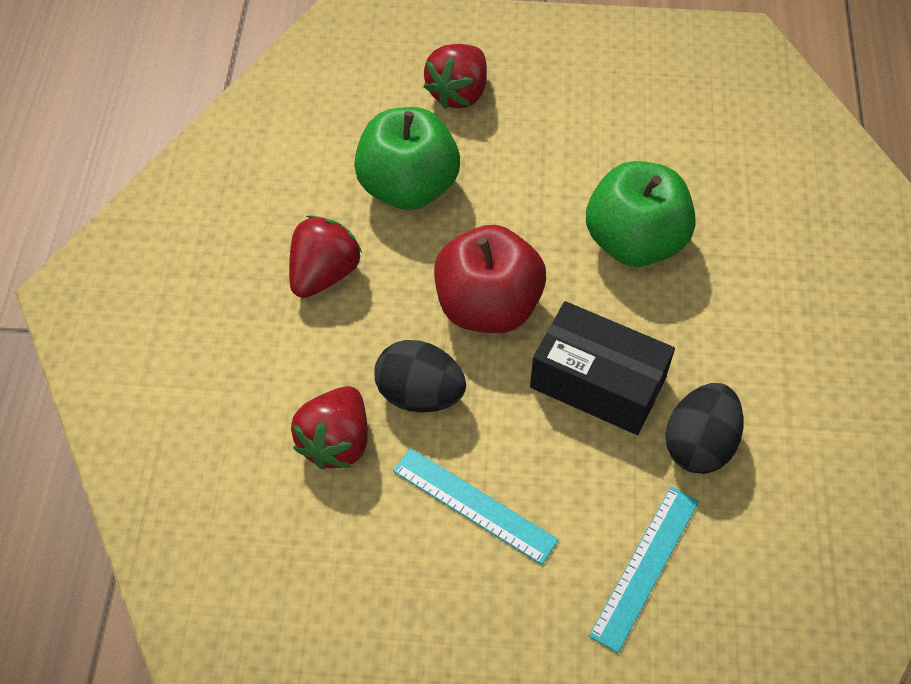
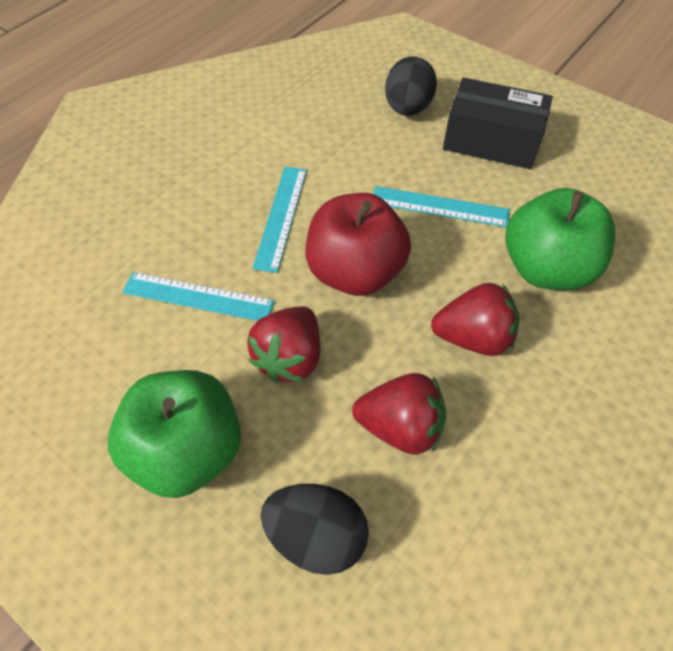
turquoise ruler: 2 -> 3

